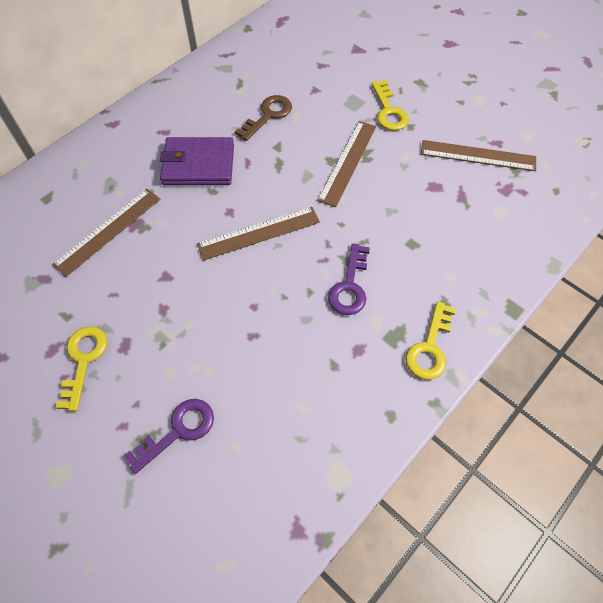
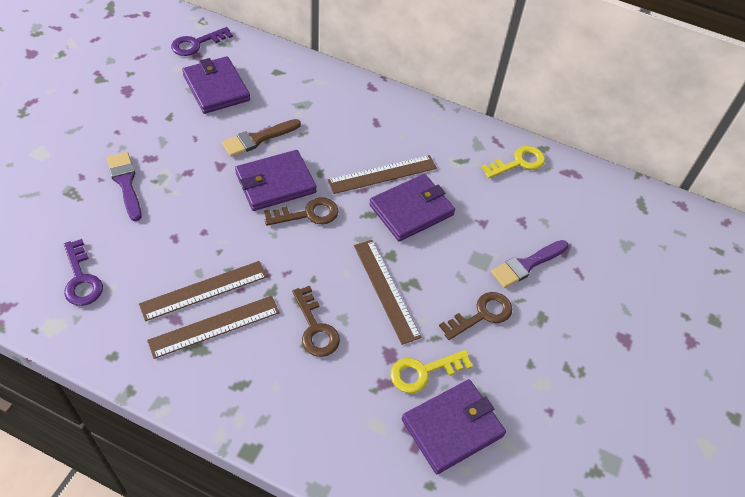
brown brush: 0 -> 1
brown key: 1 -> 3
purple brush: 0 -> 2
purple wallet: 1 -> 4
yellow key: 3 -> 2

